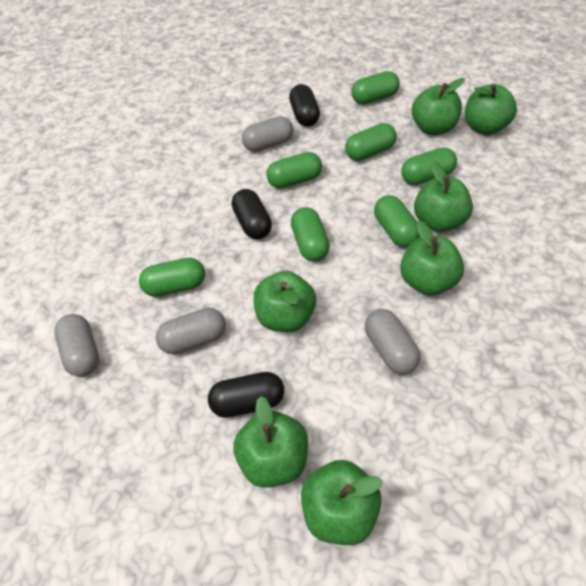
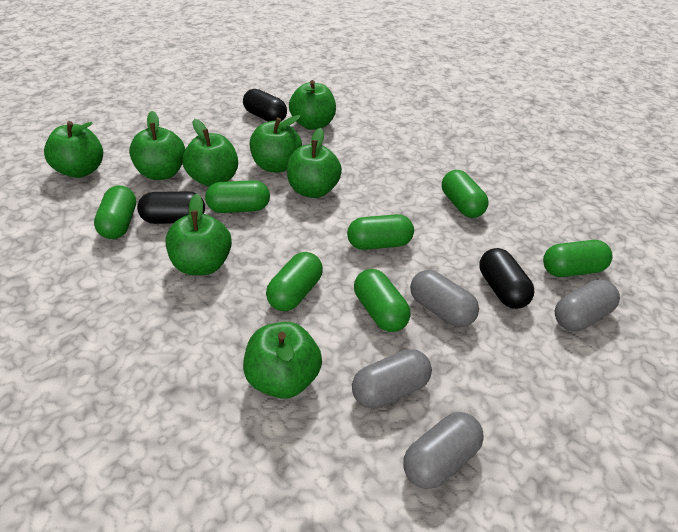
green apple: 7 -> 8

